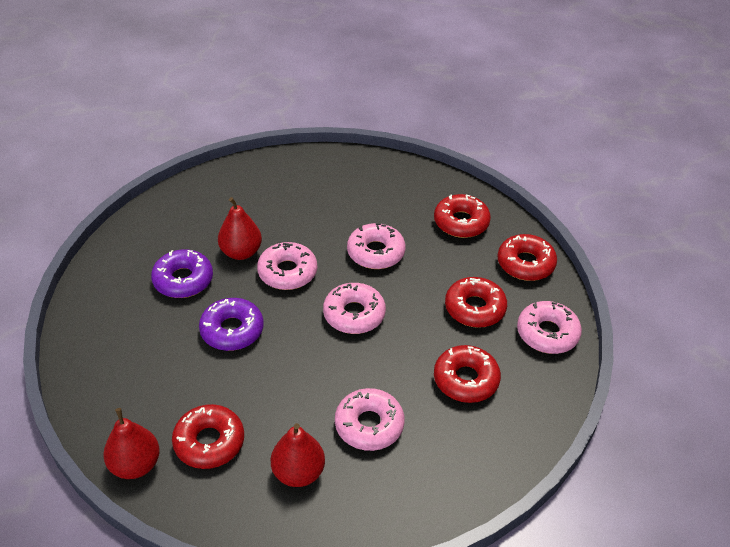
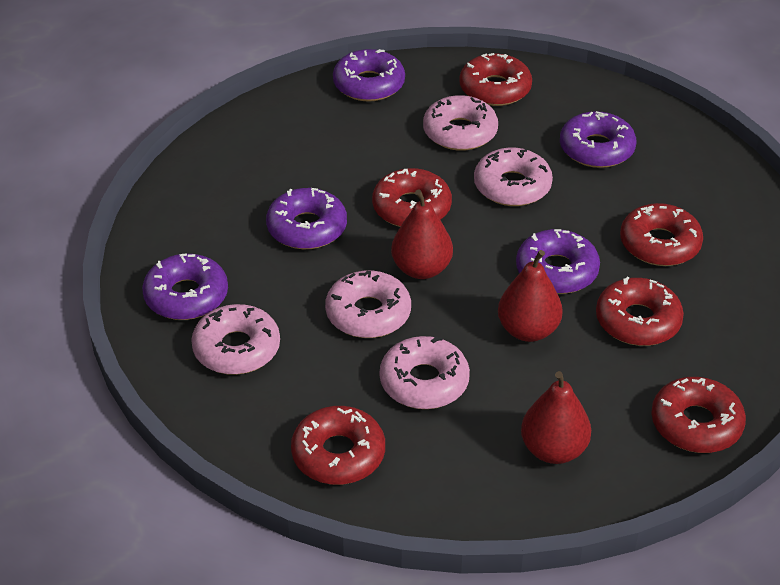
purple donut: 2 -> 5
red donut: 5 -> 6

